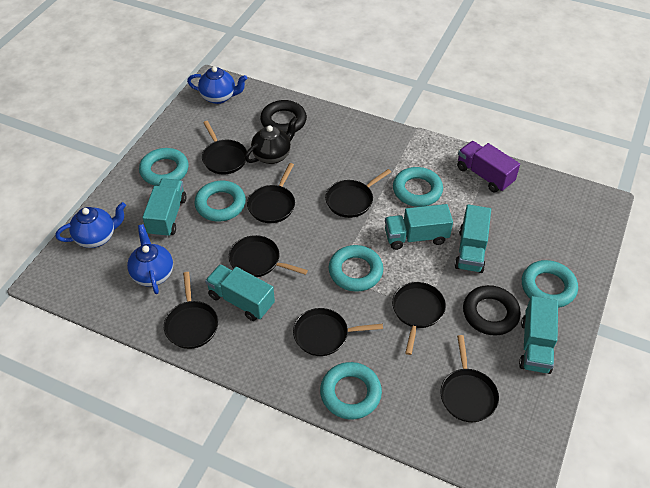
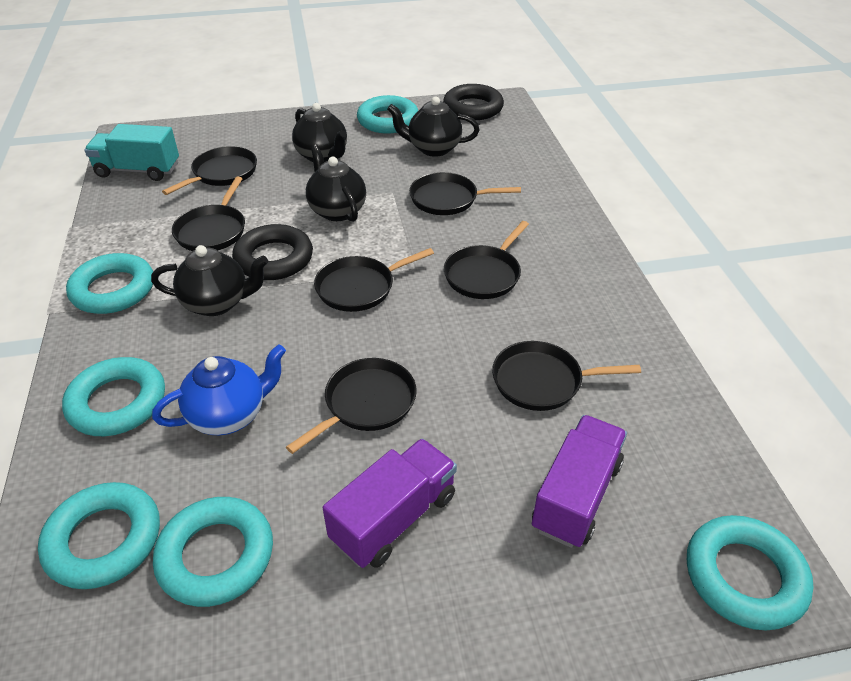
black pan: 8 -> 7
black teapot: 1 -> 4
blue teapot: 3 -> 1
purple truck: 1 -> 2
turquoise truck: 5 -> 1

